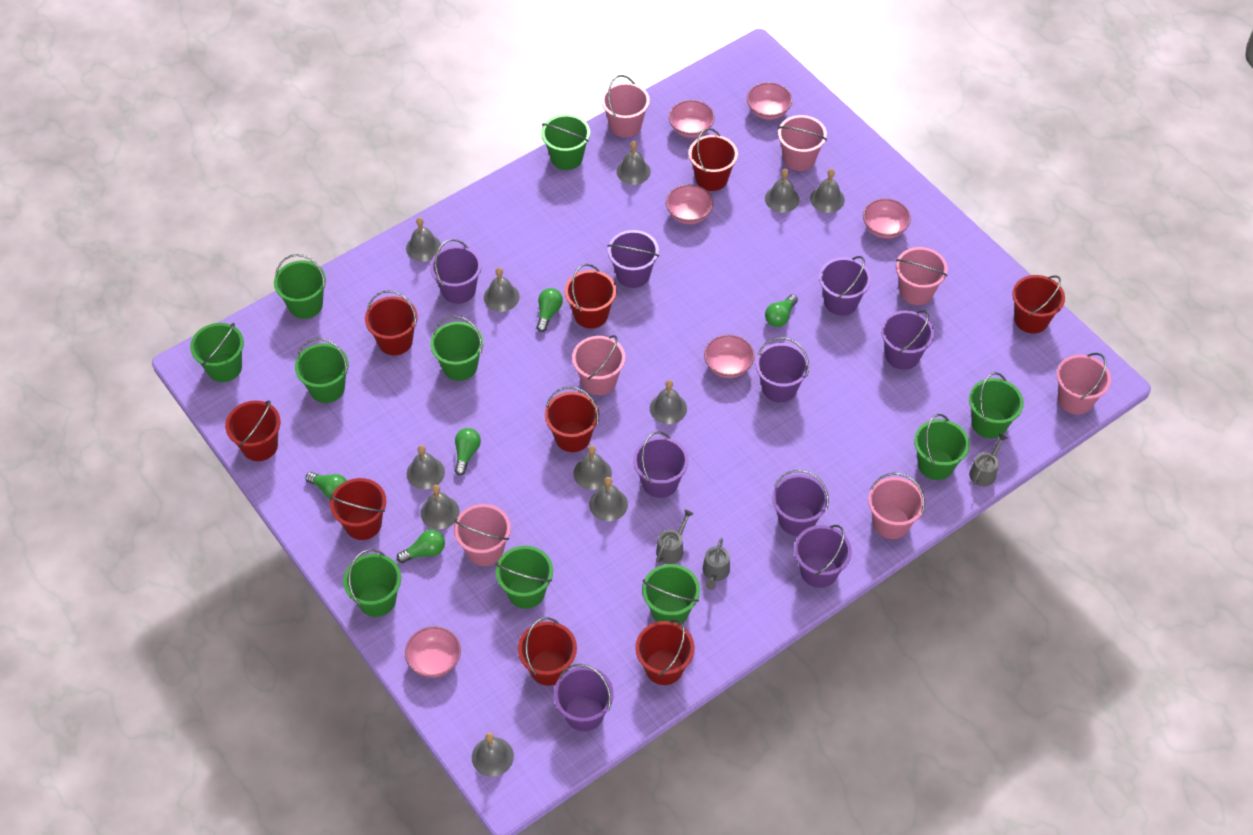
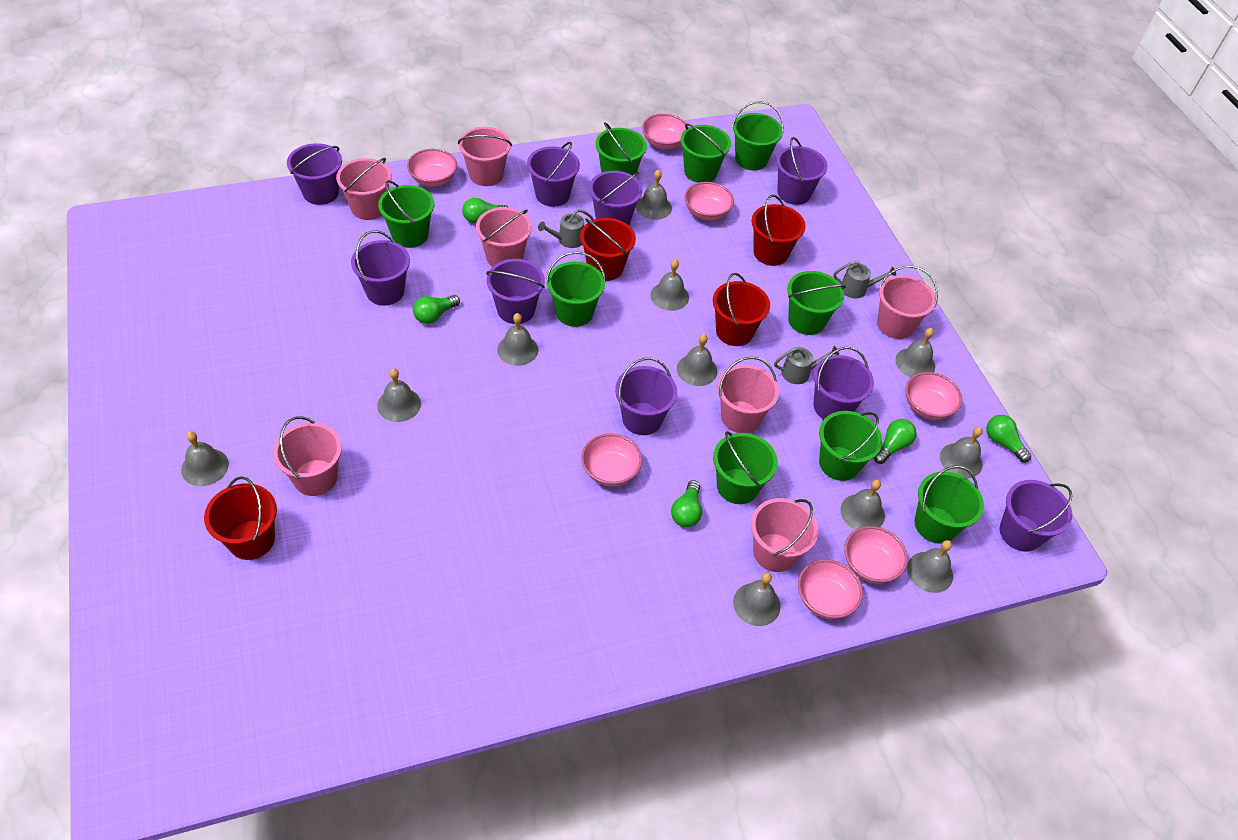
green bucket: 10 -> 9
pink bowl: 6 -> 7
red bucket: 9 -> 4

